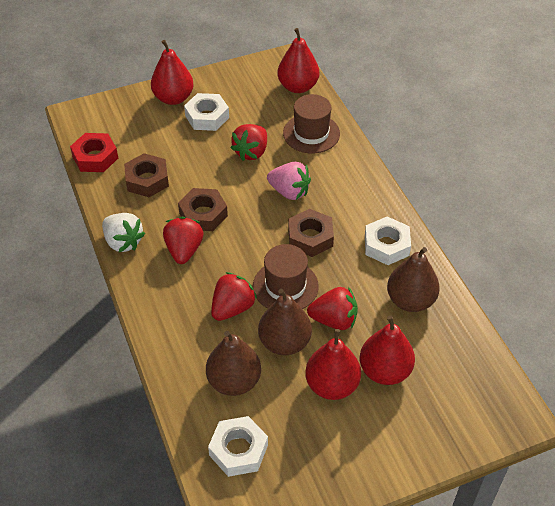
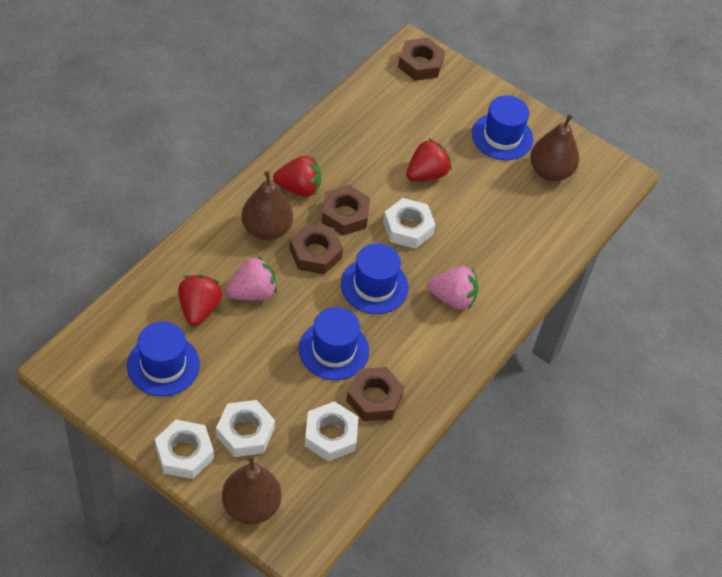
blue hat: 0 -> 4
brown hat: 2 -> 0
brown nut: 3 -> 4
pink strawberry: 1 -> 2
red nut: 1 -> 0
red pear: 4 -> 0
red strawberry: 4 -> 3
white nut: 3 -> 4
white strawberry: 1 -> 0

